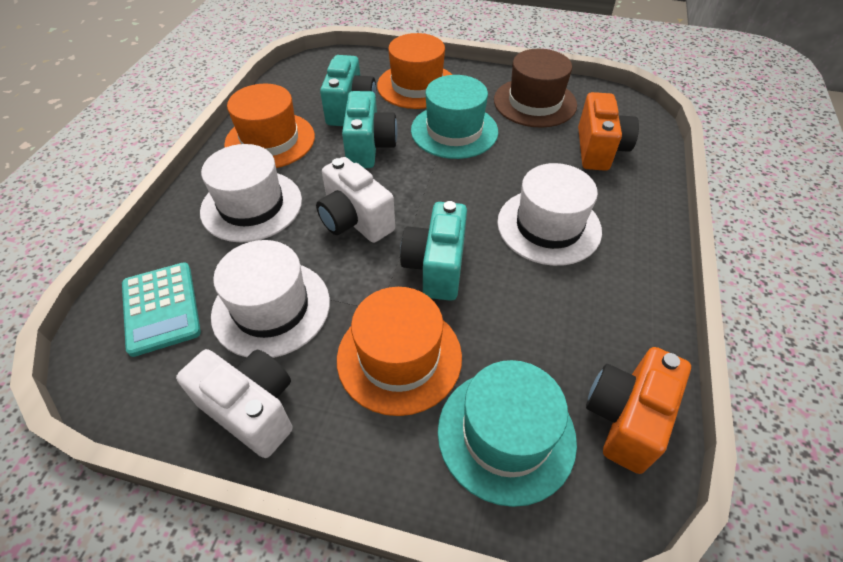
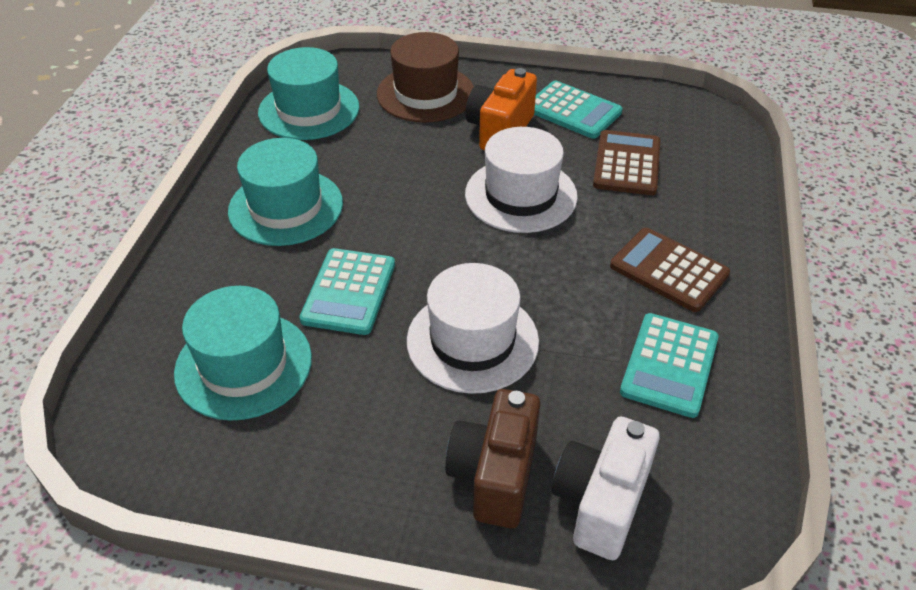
brown calculator: 0 -> 2
brown camera: 0 -> 1
orange camera: 2 -> 1
orange hat: 3 -> 0
turquoise calculator: 1 -> 3
turquoise camera: 3 -> 0
turquoise hat: 2 -> 3
white camera: 2 -> 1
white hat: 3 -> 2

